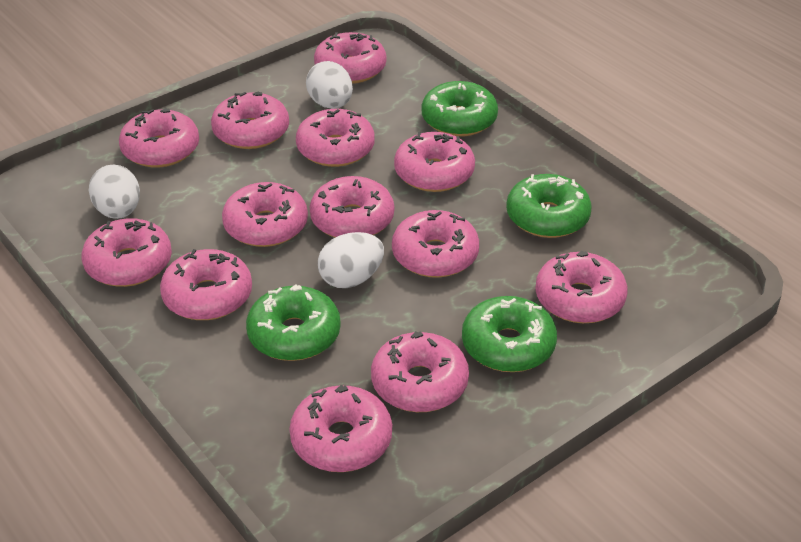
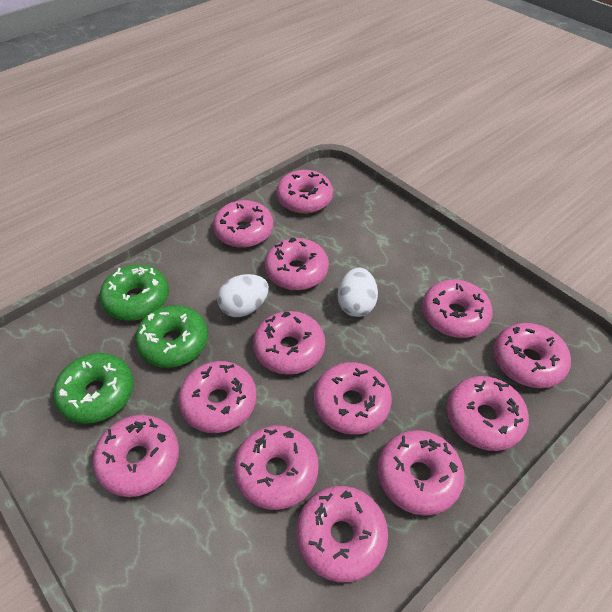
green donut: 4 -> 3
white egg: 3 -> 2

